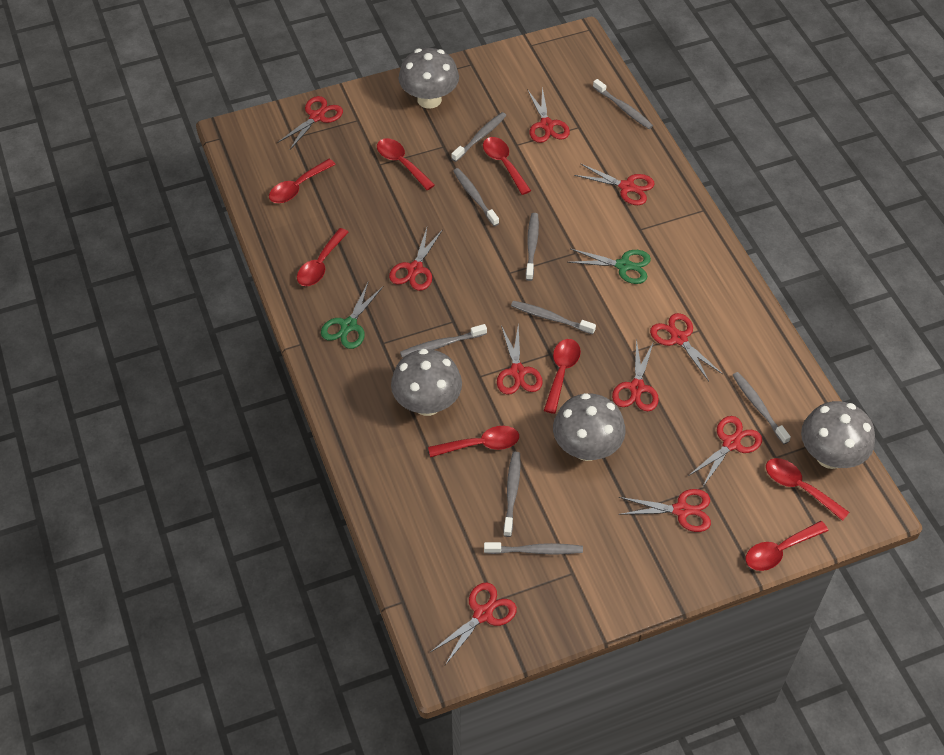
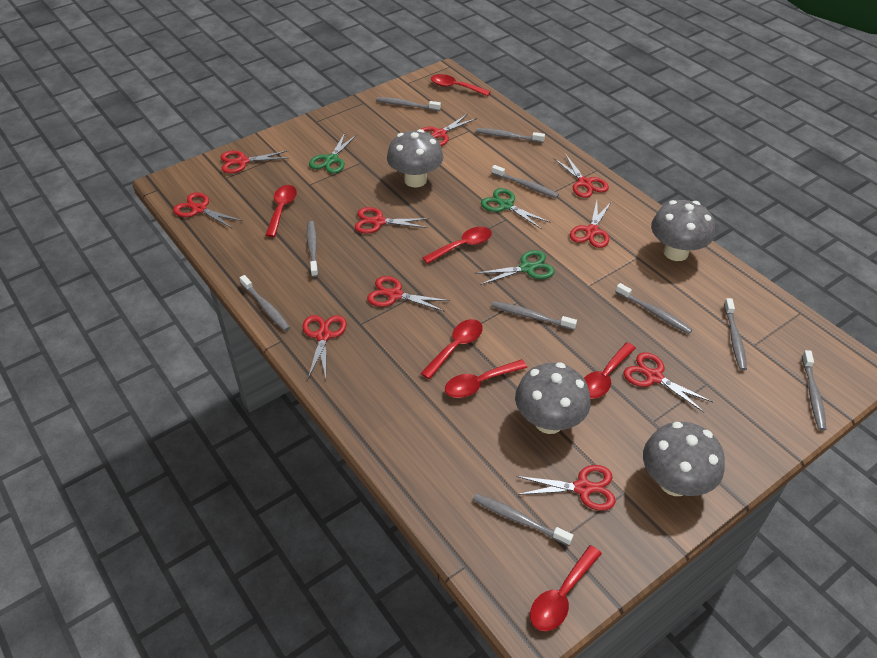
green scissors: 2 -> 3
grey toothbrush: 9 -> 10
red spoon: 8 -> 7

